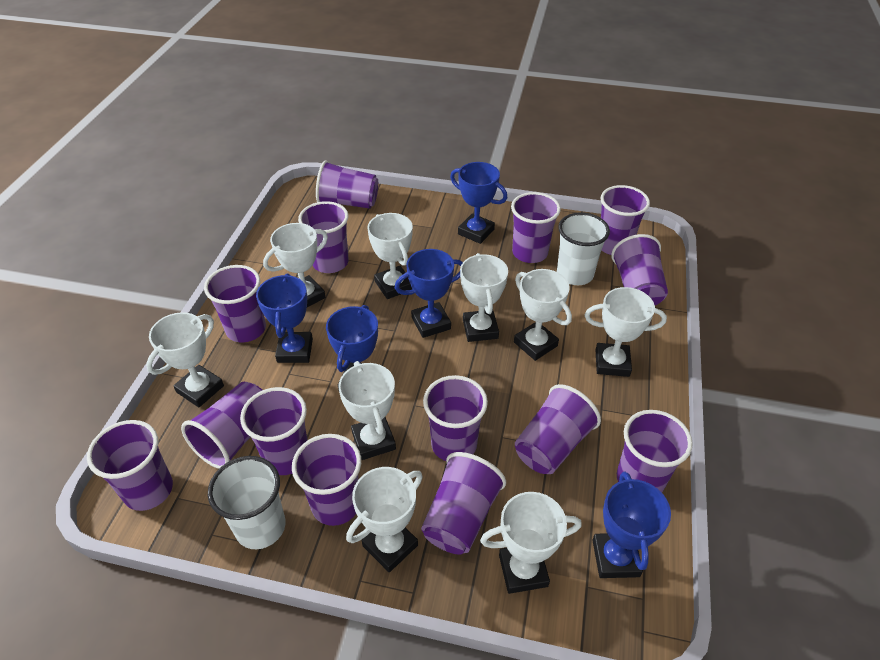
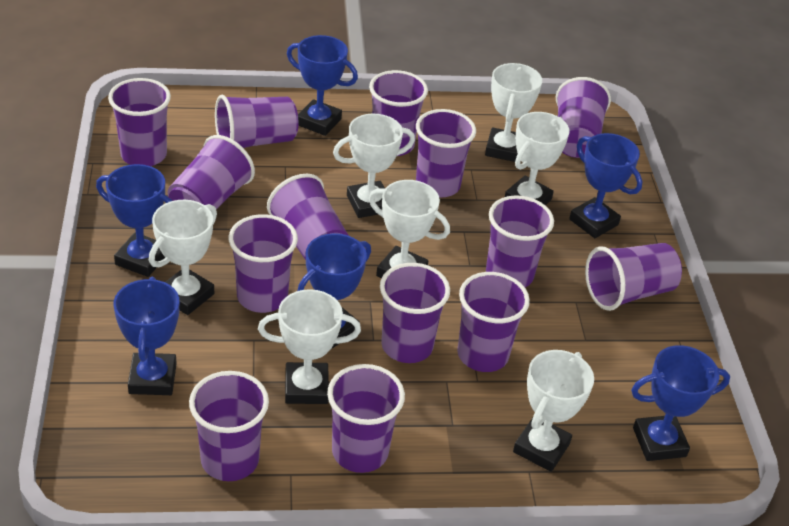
blue trophy: 5 -> 6
white cup: 2 -> 0
white trophy: 9 -> 7

